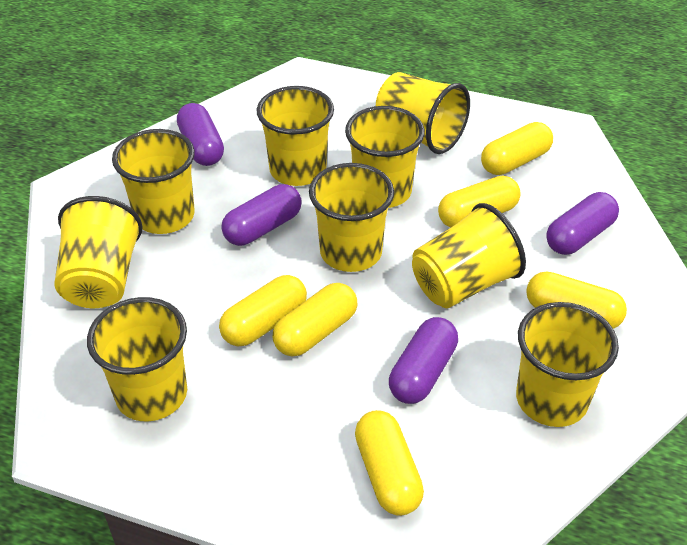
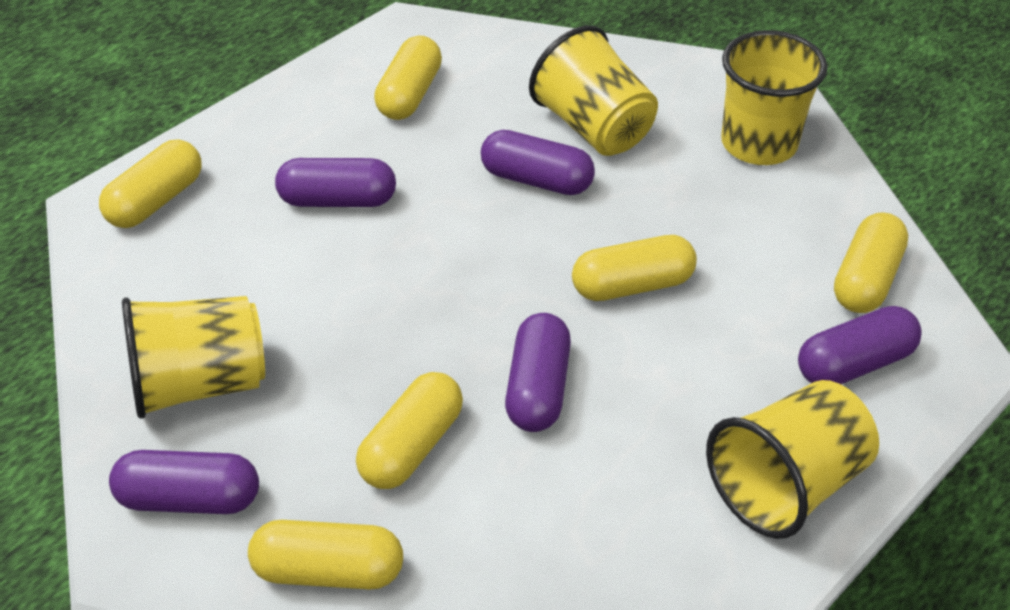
purple capsule: 4 -> 5
yellow cup: 9 -> 4

